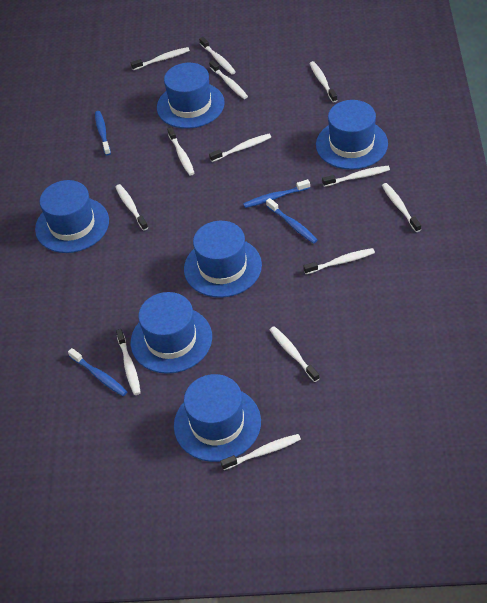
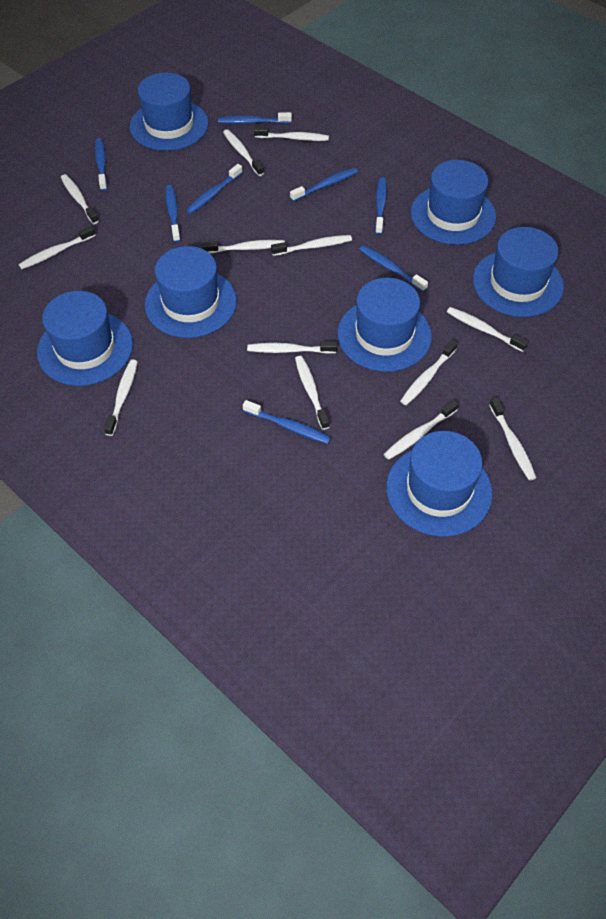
blue hat: 6 -> 7
blue toothbrush: 4 -> 8

